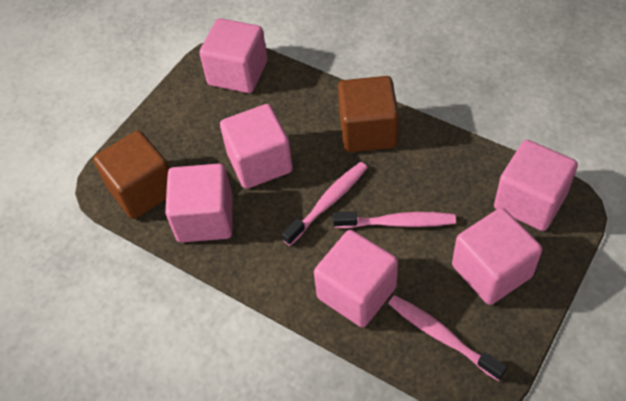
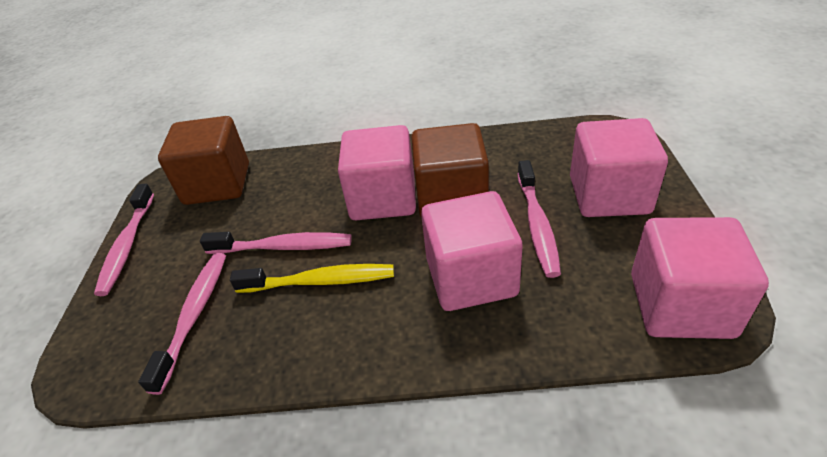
pink cube: 6 -> 4
pink toothbrush: 3 -> 4
yellow toothbrush: 0 -> 1

